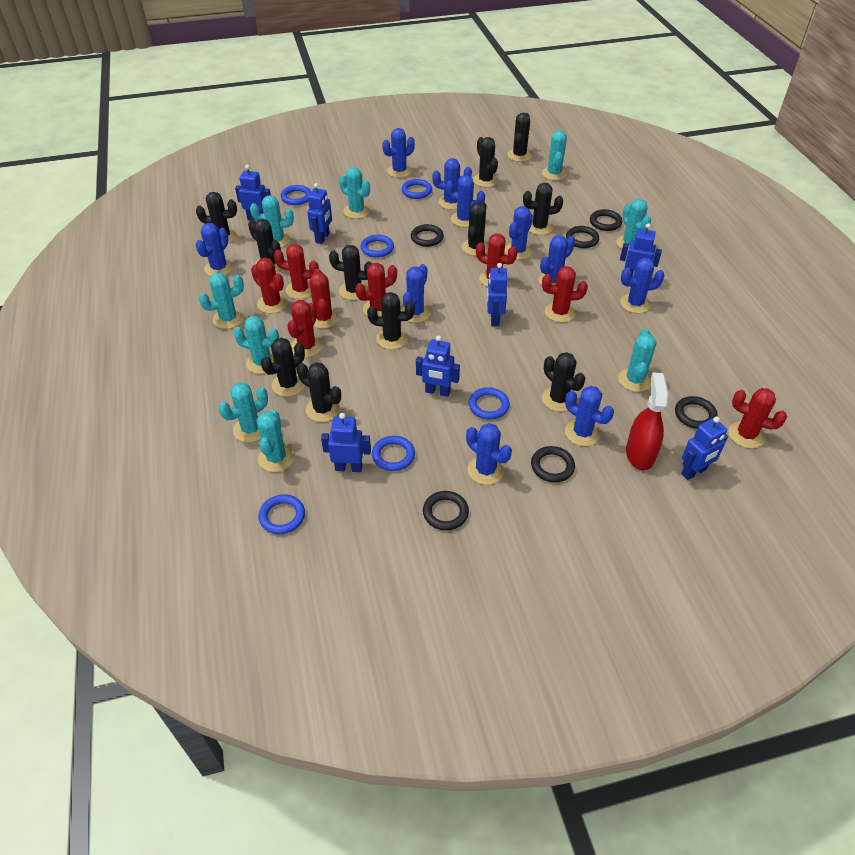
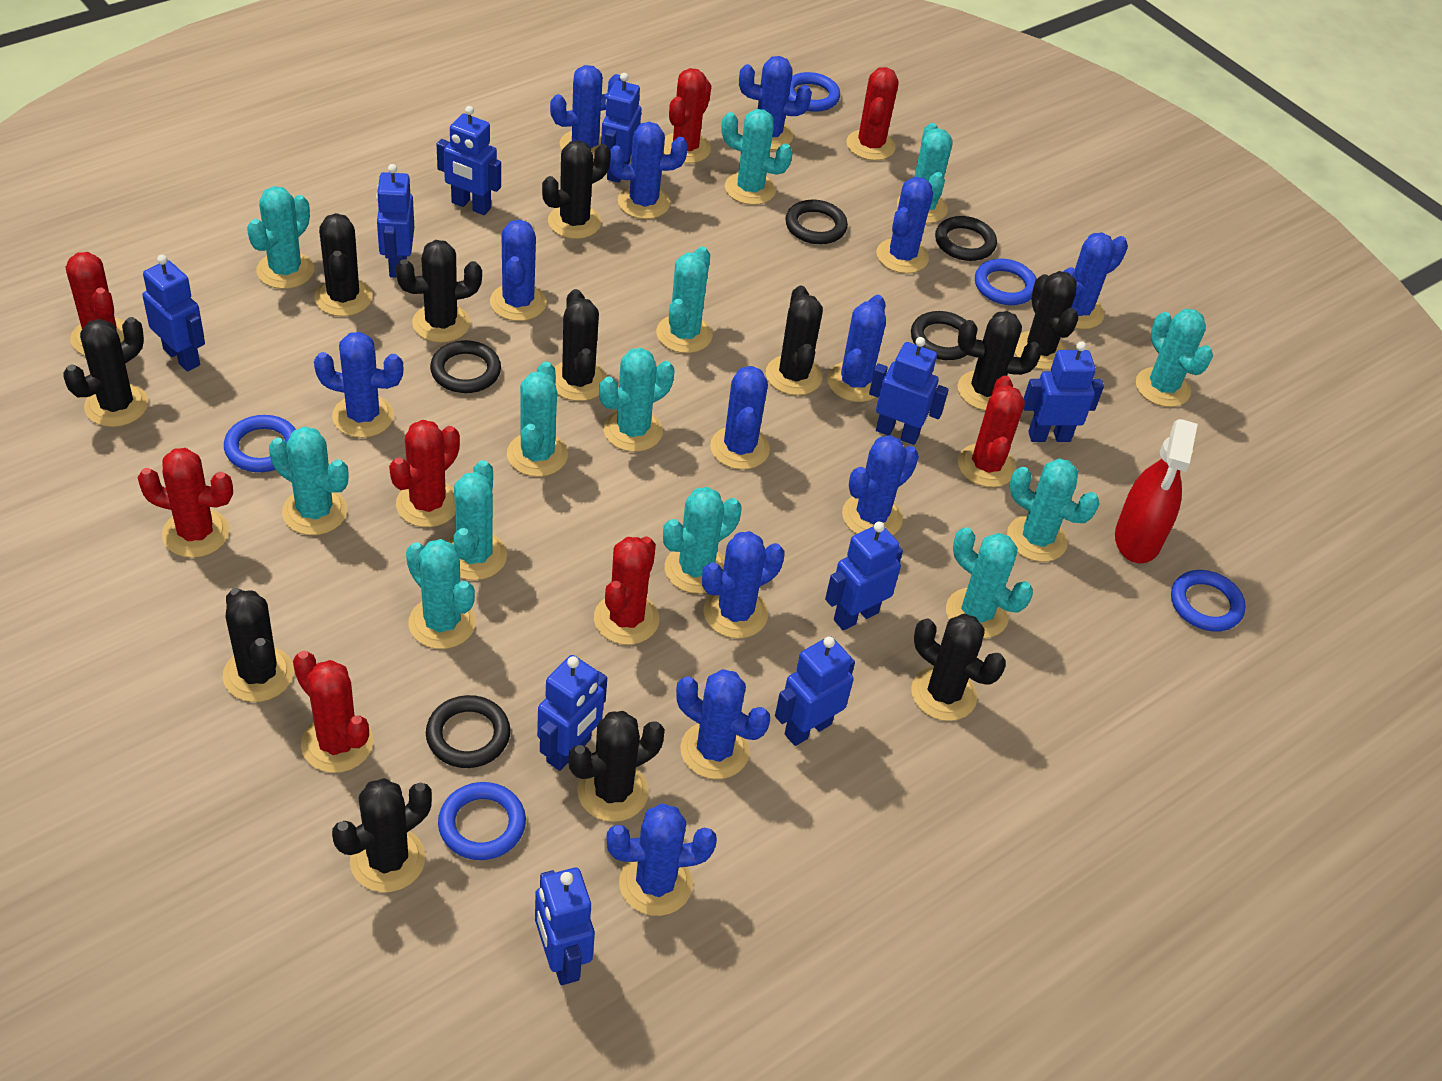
black cactus: 11 -> 12
black ring: 6 -> 5
blue cactus: 10 -> 13
blue ring: 6 -> 5
blue robot: 7 -> 10
turquoise cactus: 9 -> 13

